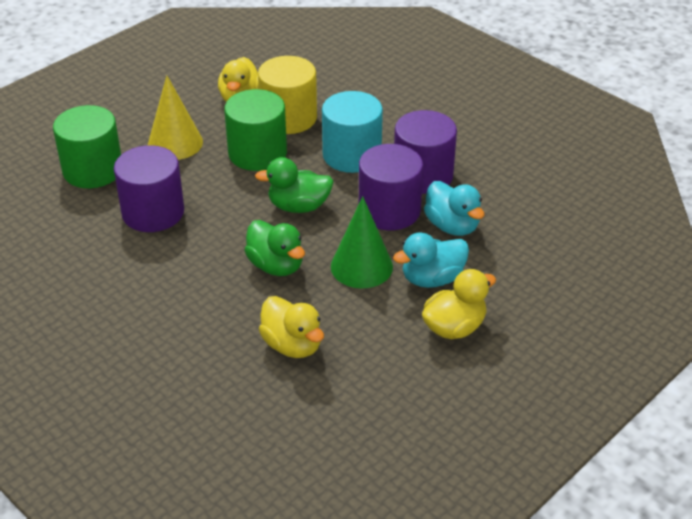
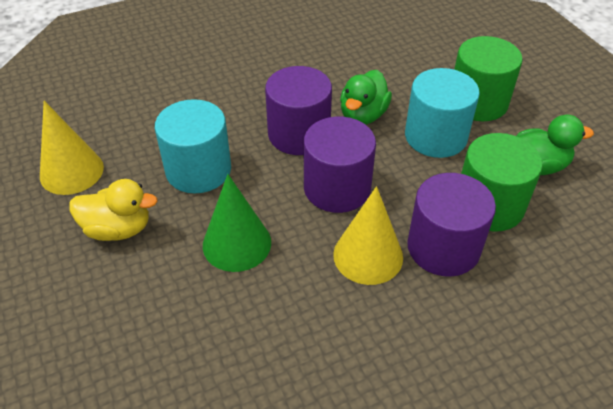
turquoise cylinder: 1 -> 2
turquoise duck: 2 -> 0
yellow cone: 1 -> 2
yellow cylinder: 1 -> 0
yellow duck: 3 -> 1

